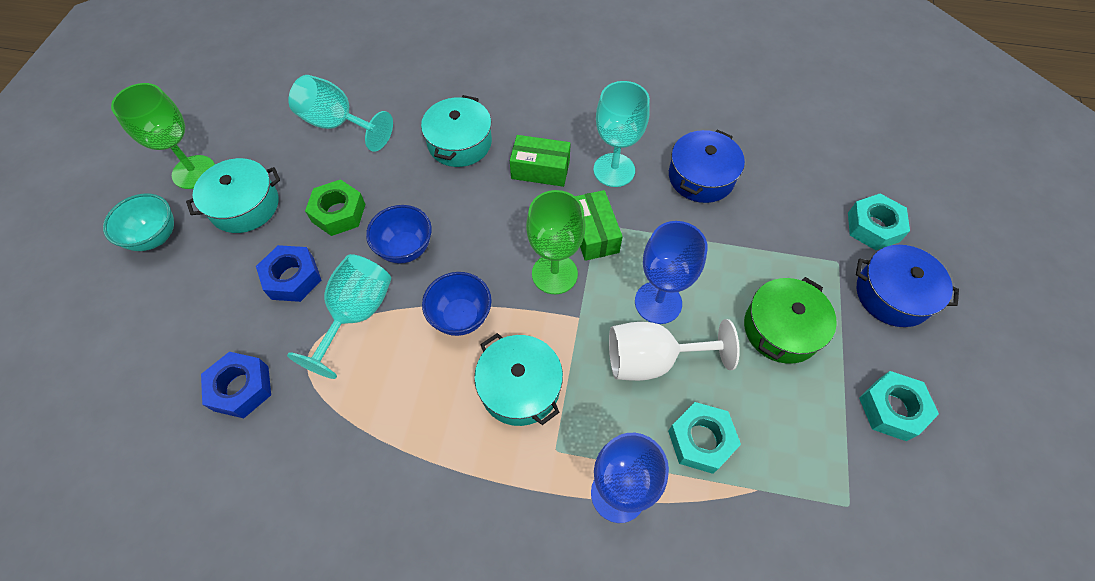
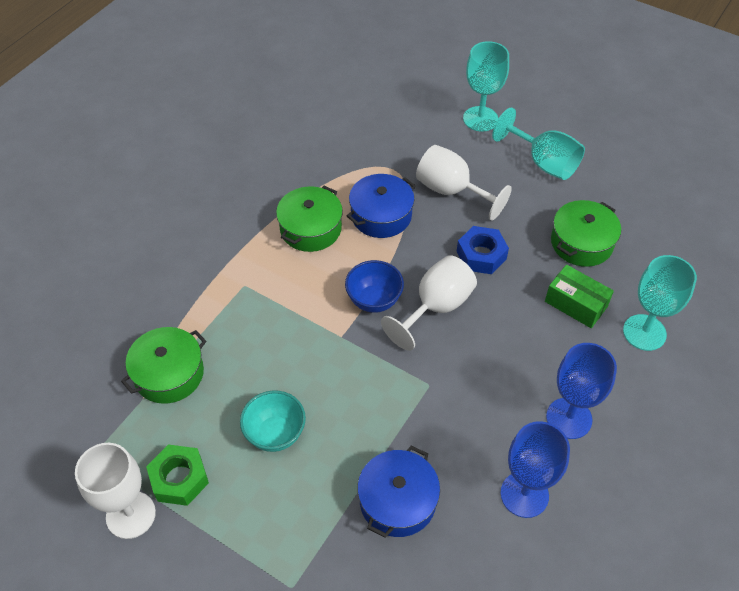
blue bowl: 2 -> 1
blue nut: 2 -> 1
green box: 2 -> 1
green goblet: 2 -> 0
green pot: 1 -> 3
turquoise nut: 3 -> 0
turquoise pot: 3 -> 0
white goblet: 1 -> 3

